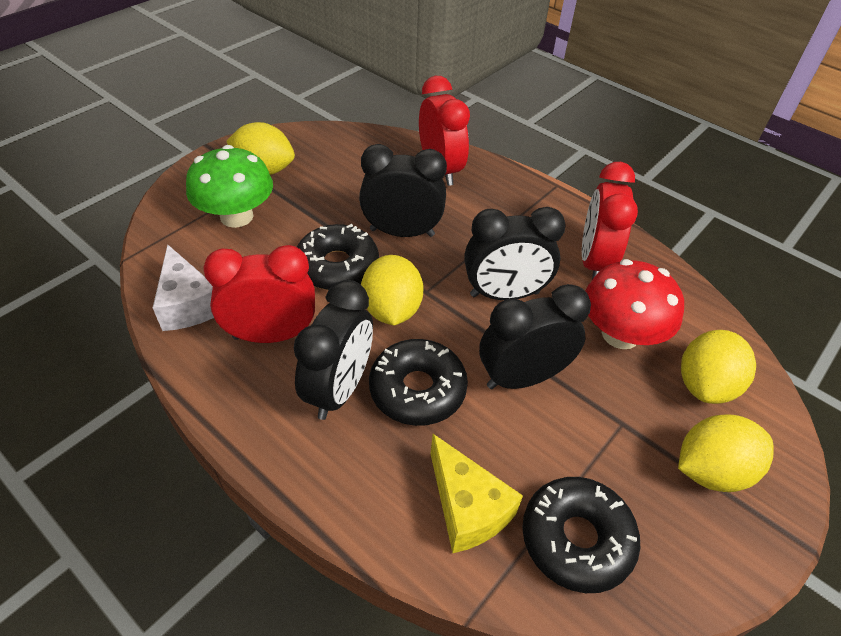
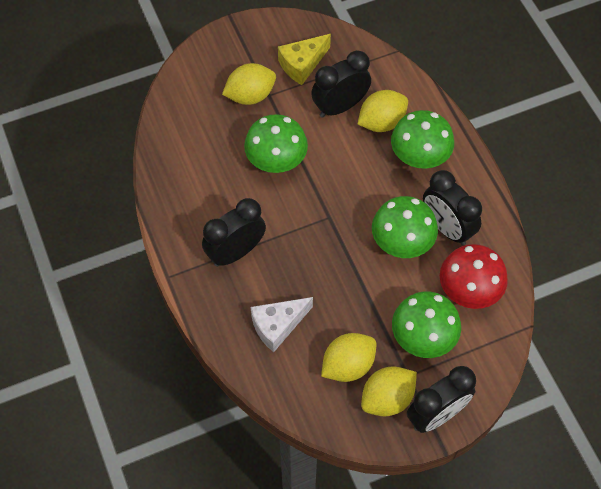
black donut: 3 -> 0
green mushroom: 1 -> 4
red clock: 3 -> 0

